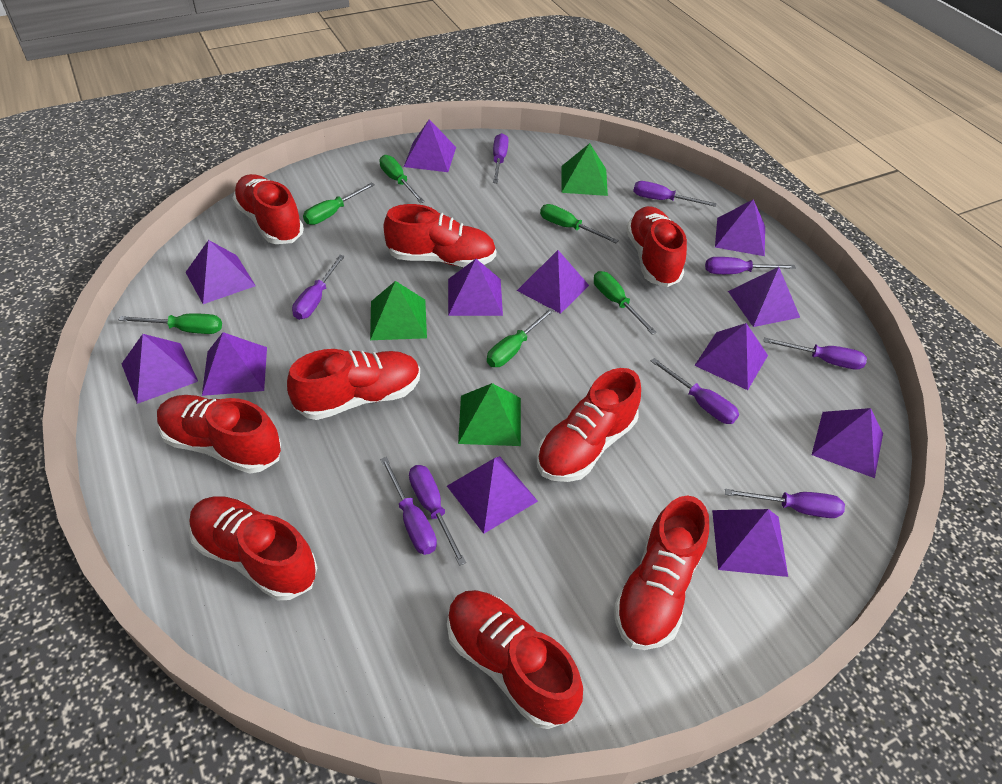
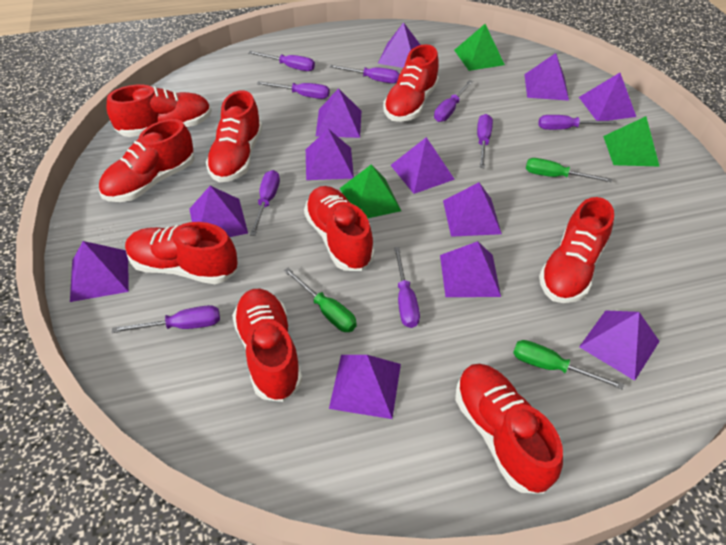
green screwdriver: 6 -> 3

